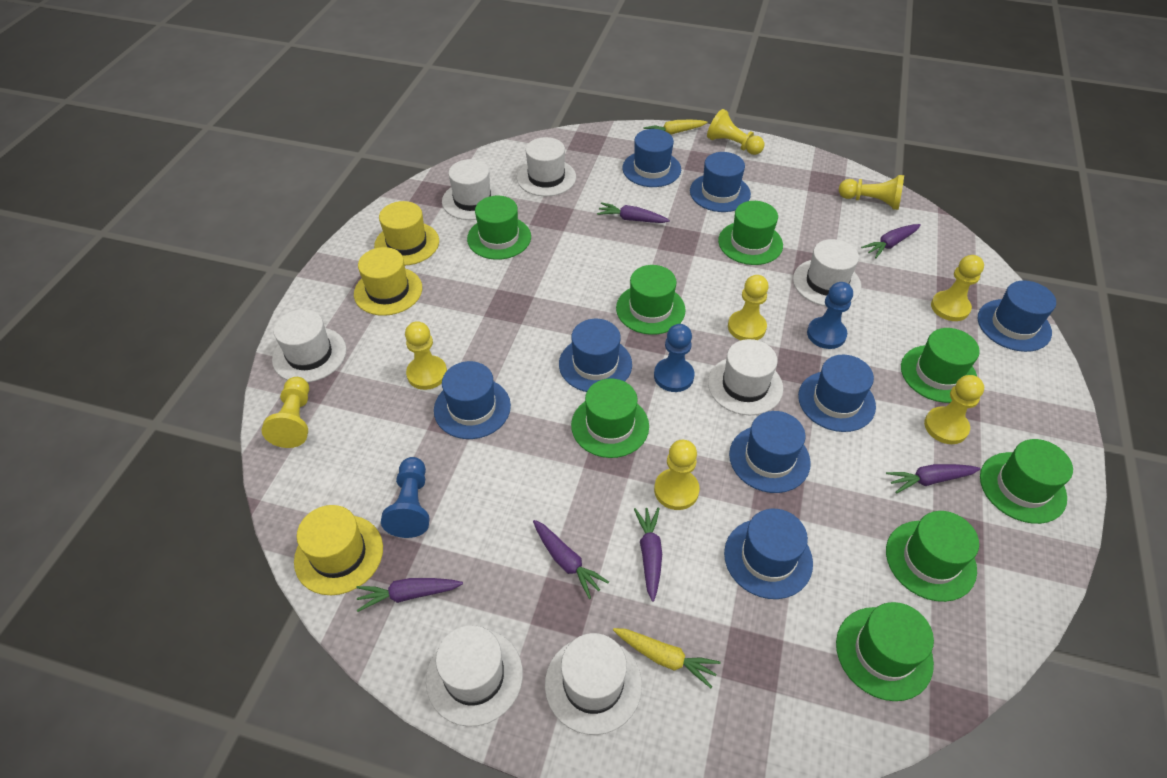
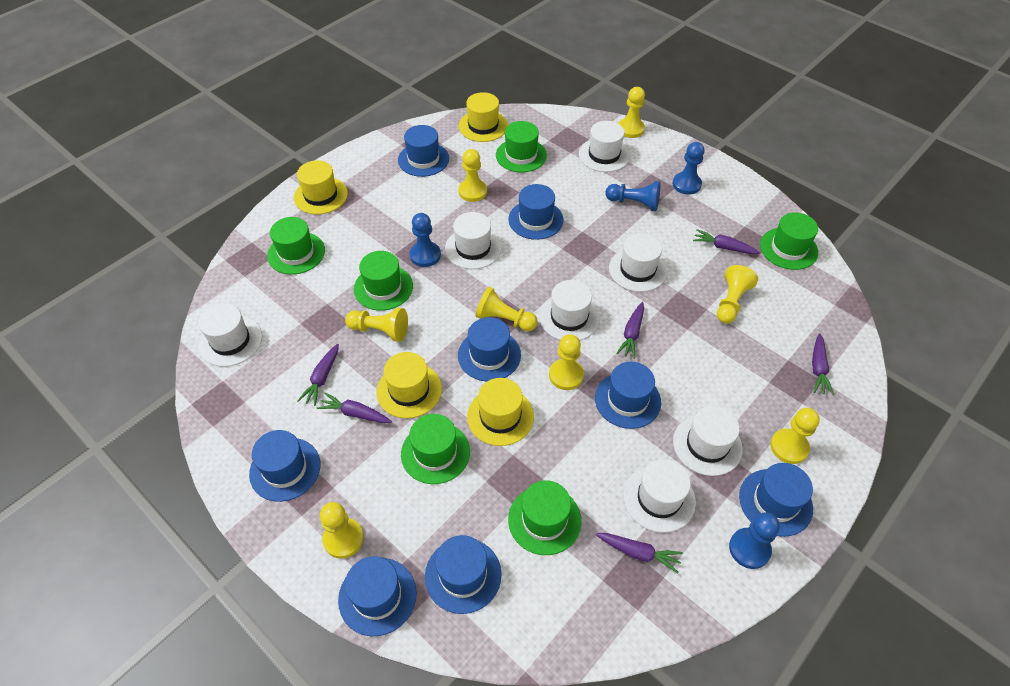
blue pawn: 3 -> 4
green hat: 8 -> 6
yellow carrot: 2 -> 0
yellow hat: 3 -> 4

